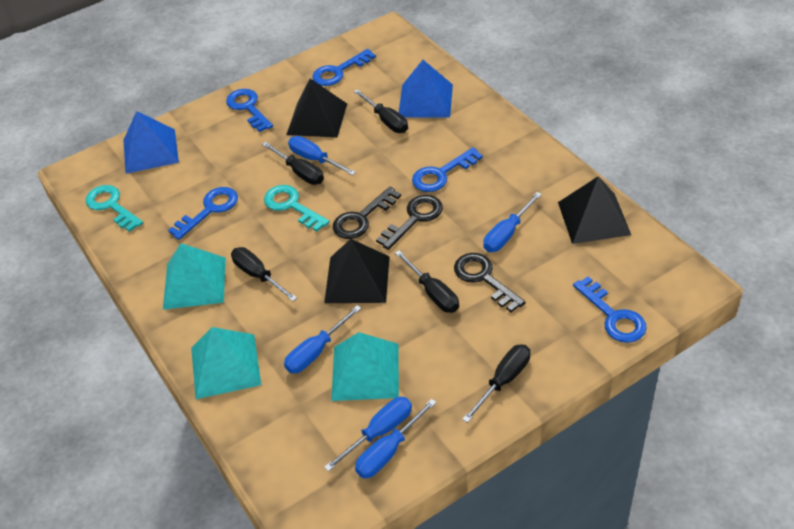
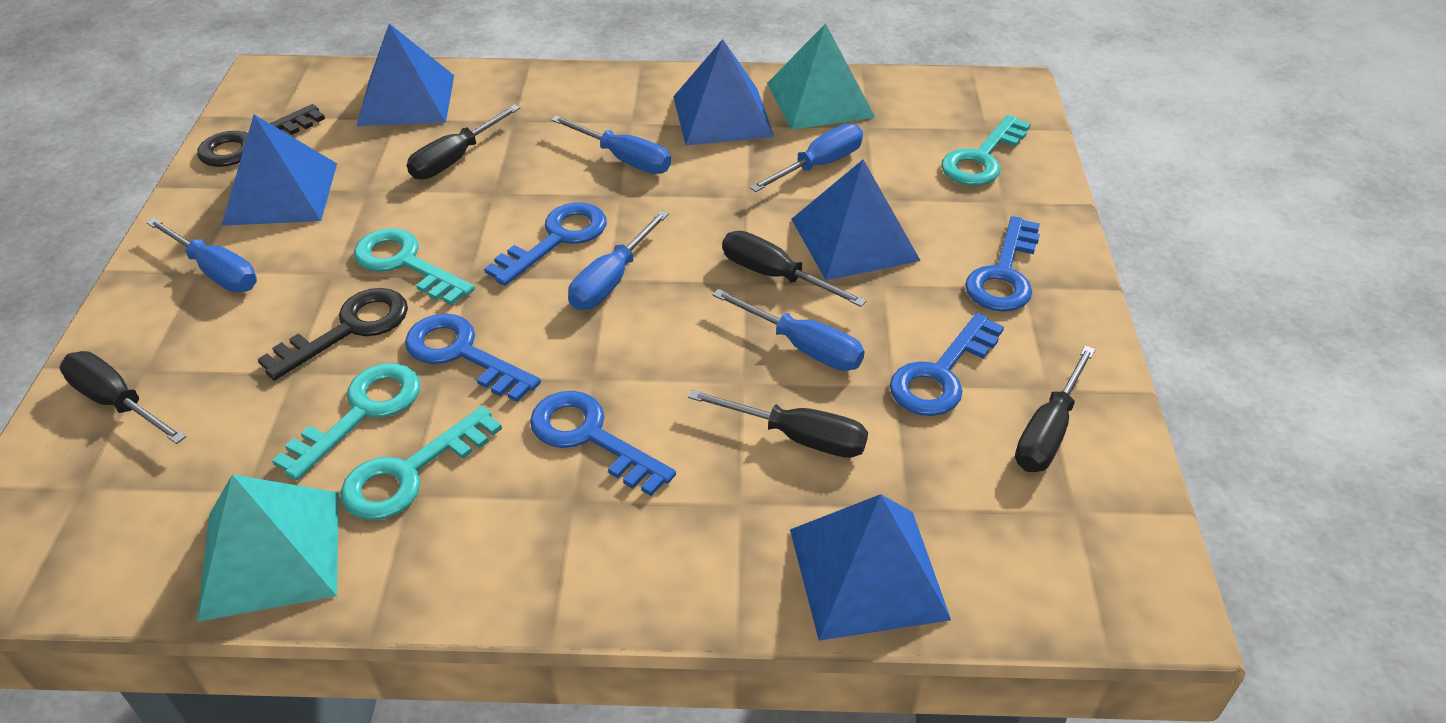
black key: 3 -> 2
black pyramid: 3 -> 0
blue pyramid: 2 -> 5
turquoise key: 2 -> 4
turquoise pyramid: 3 -> 2

